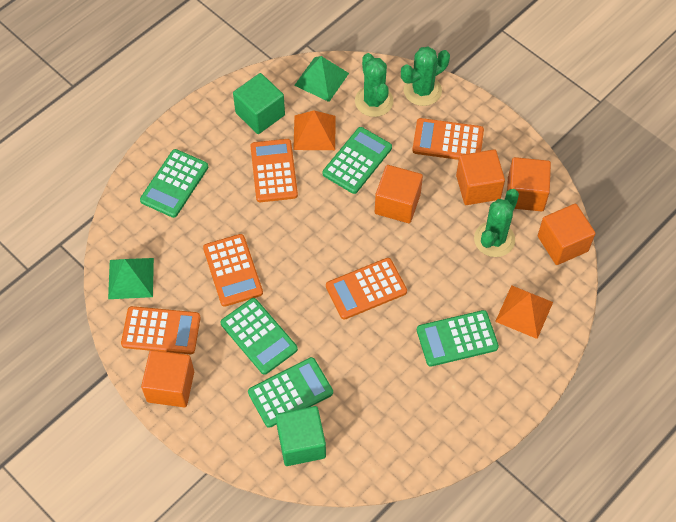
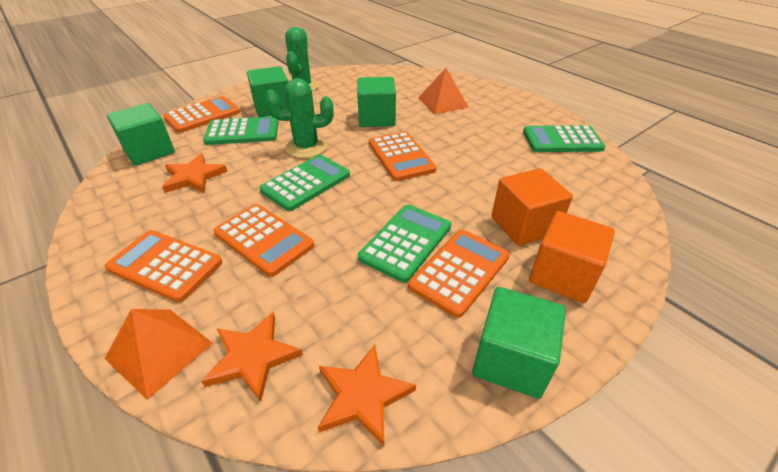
green cactus: 3 -> 2
green calculator: 5 -> 4
green cube: 2 -> 4
green pyramid: 2 -> 0
orange cube: 5 -> 2
orange star: 0 -> 3

